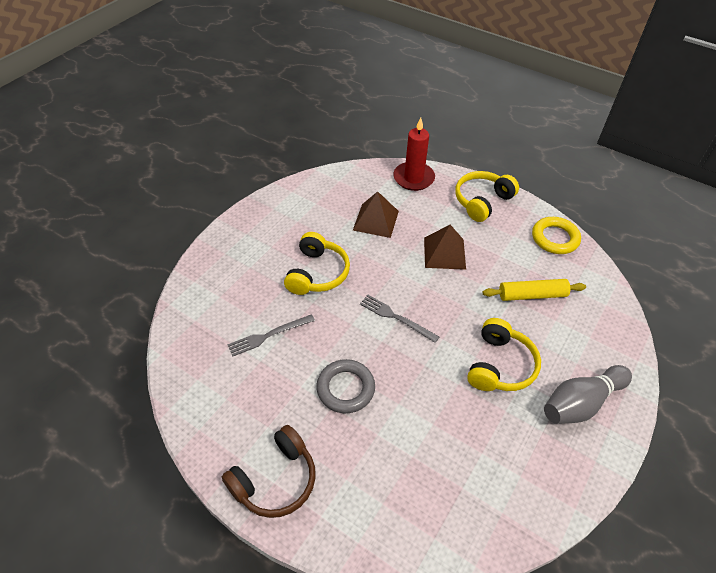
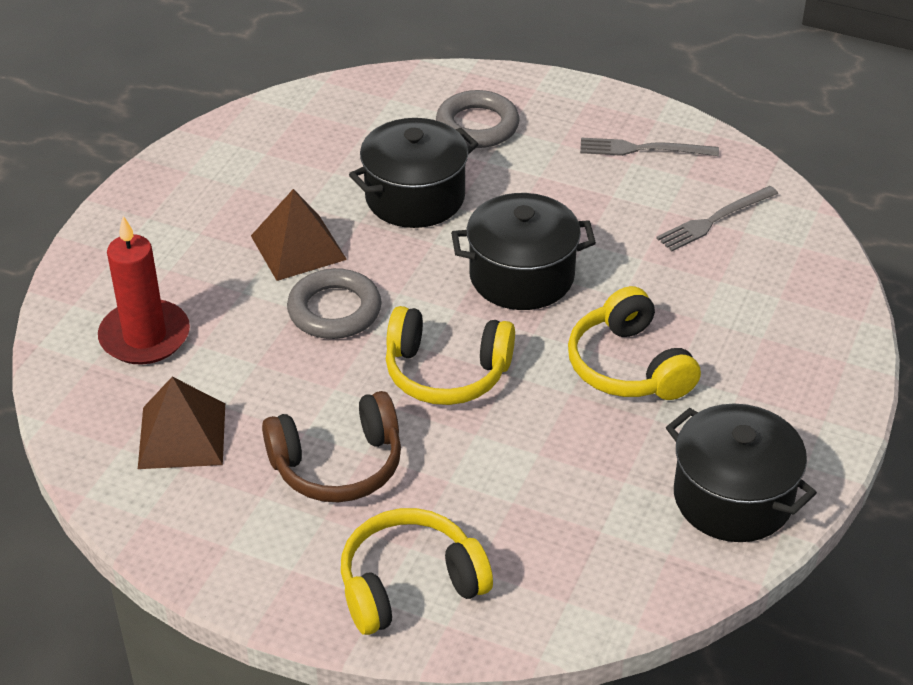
black pot: 0 -> 3
grey bowling pin: 1 -> 0
grey ring: 1 -> 2
yellow ring: 1 -> 0
yellow rolling pin: 1 -> 0

